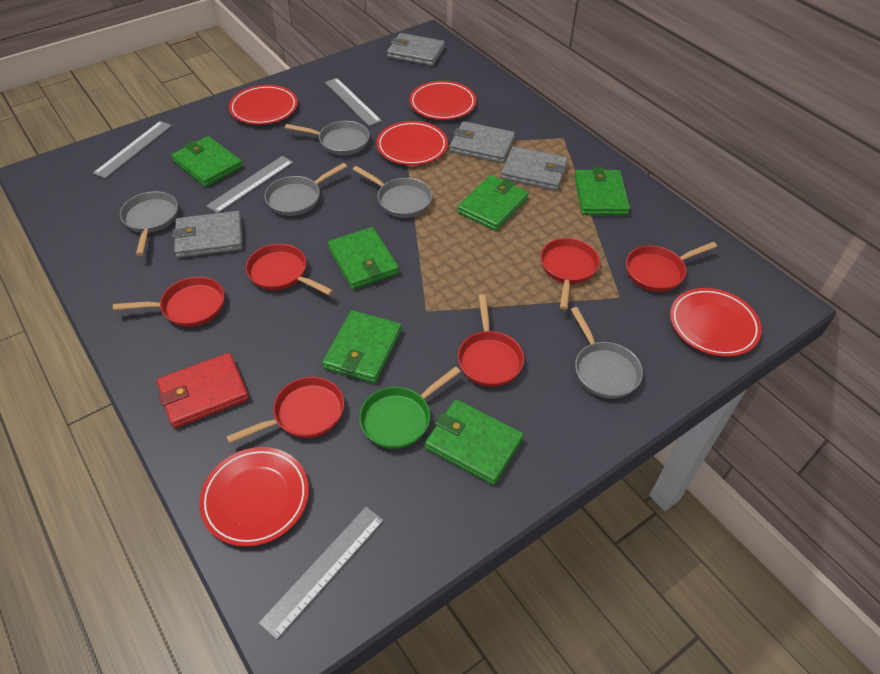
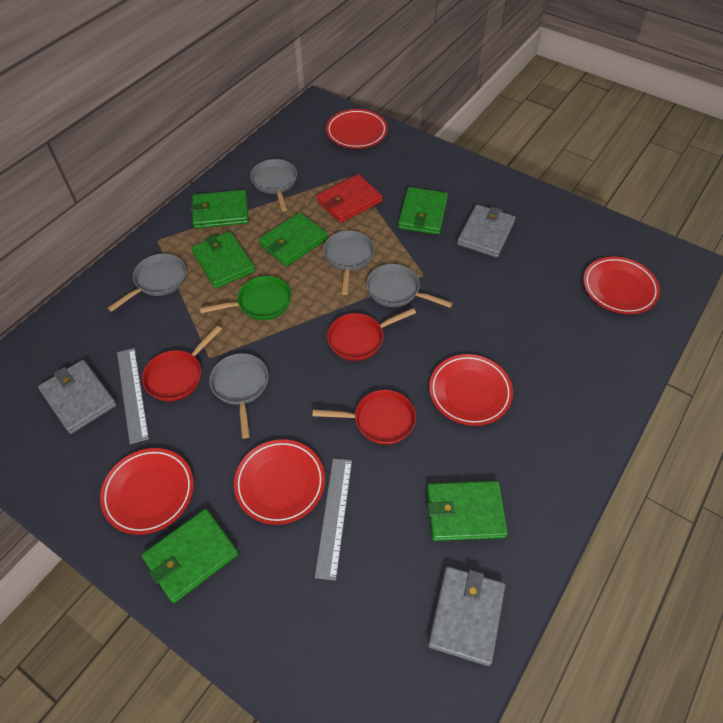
grey ruler: 4 -> 2
grey wallet: 4 -> 3
red pan: 6 -> 3

